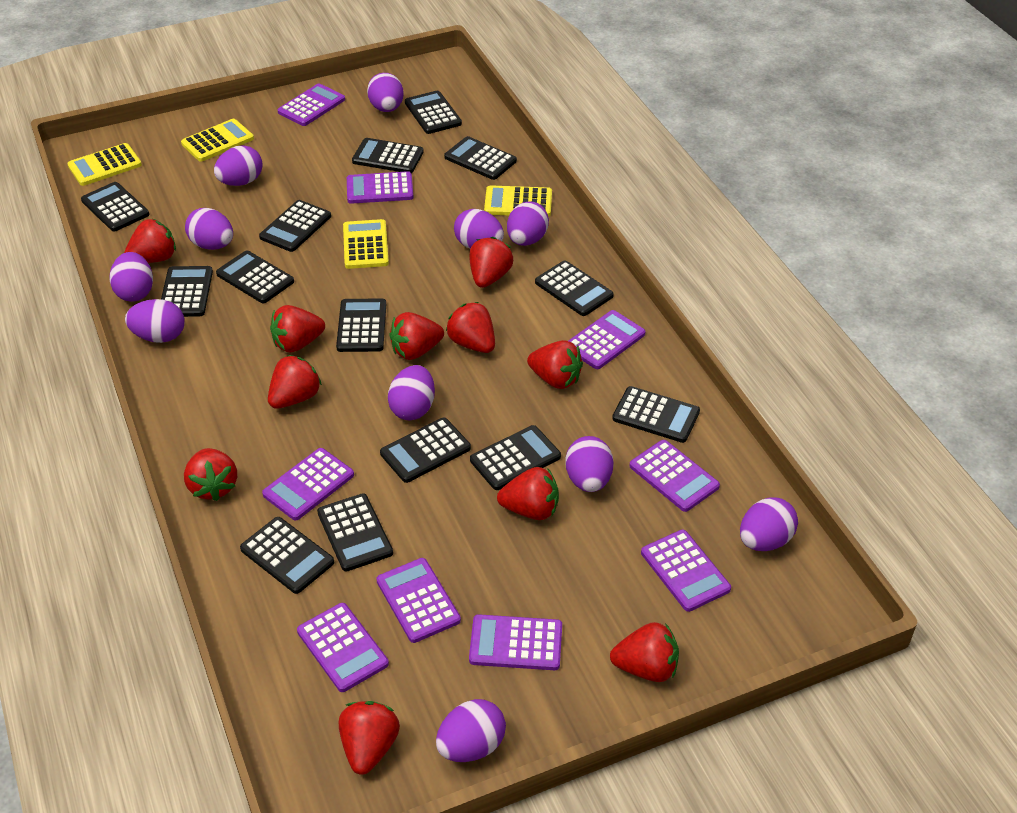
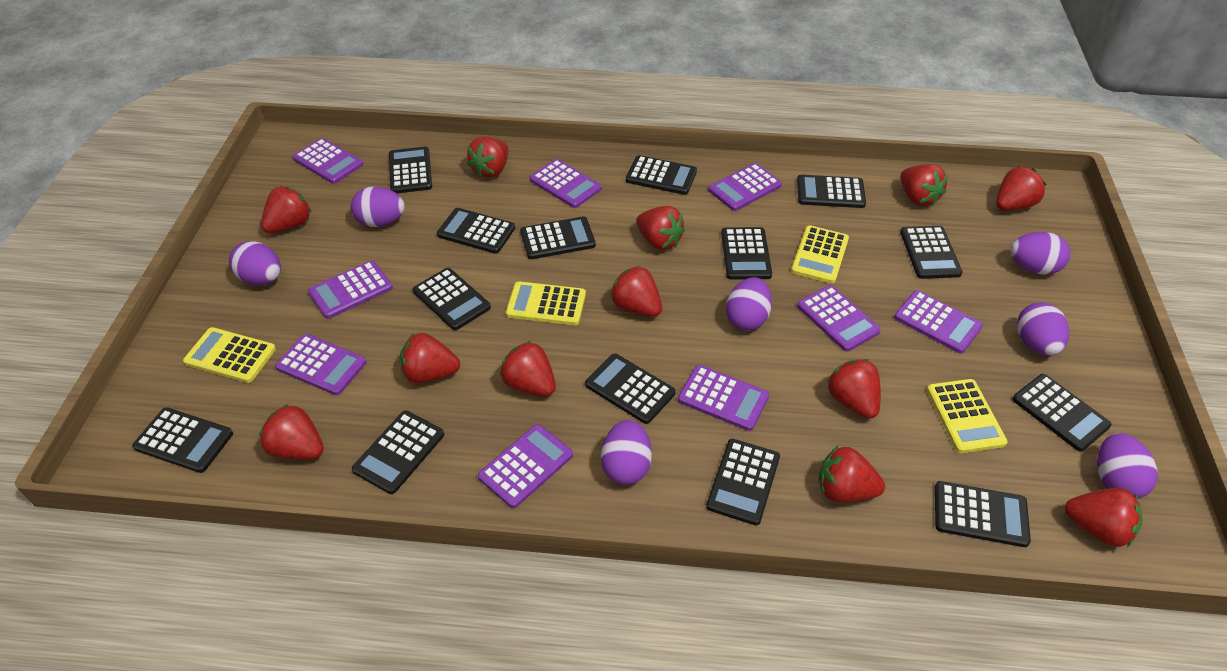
purple egg: 11 -> 7
red strawberry: 11 -> 12

